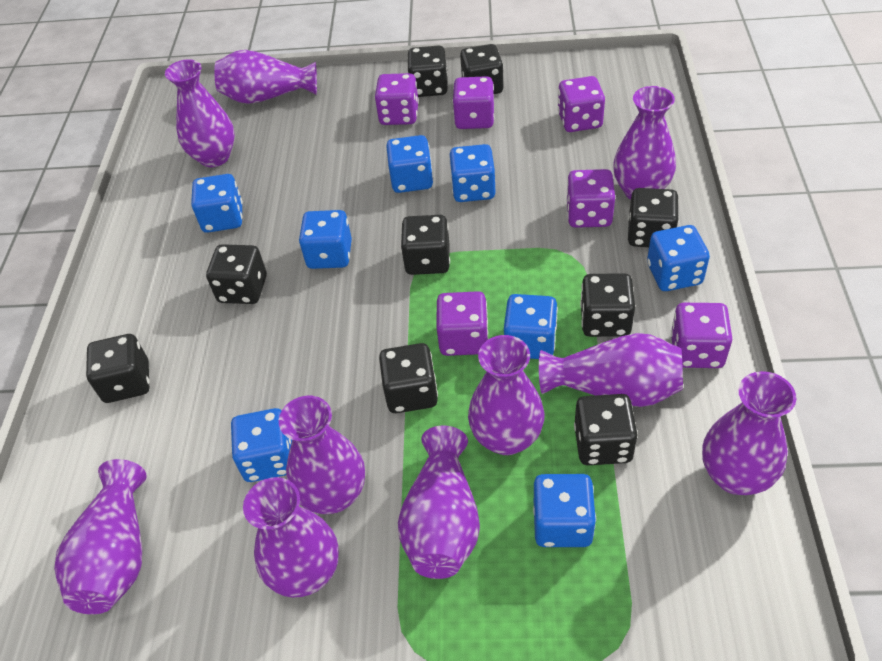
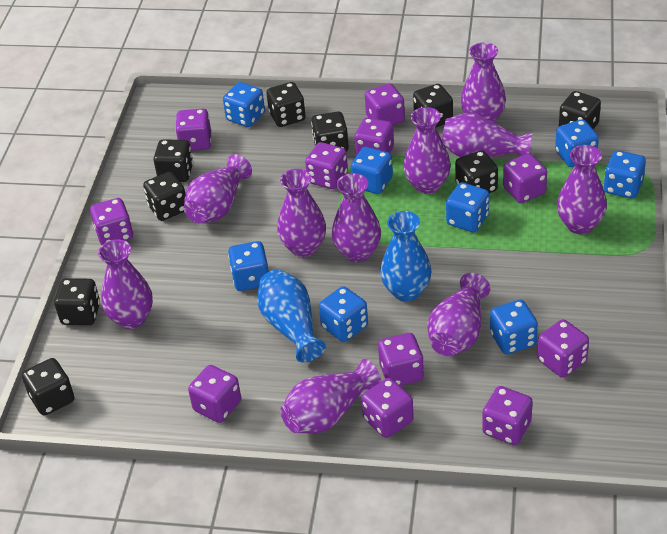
blue vase: 0 -> 2
purple dice: 6 -> 11

